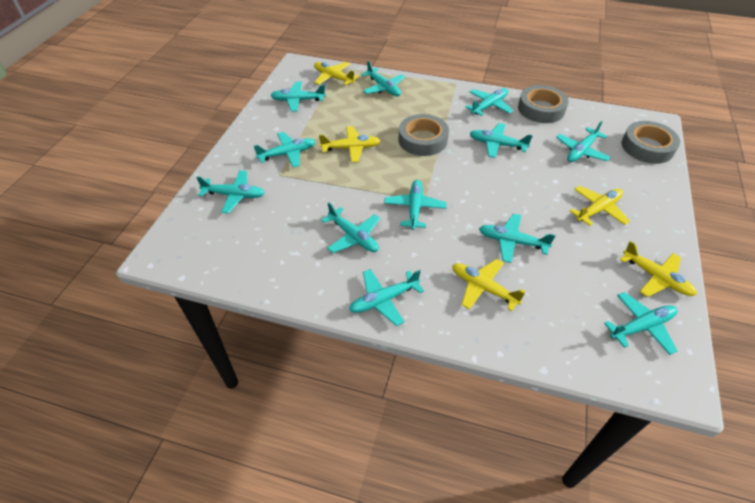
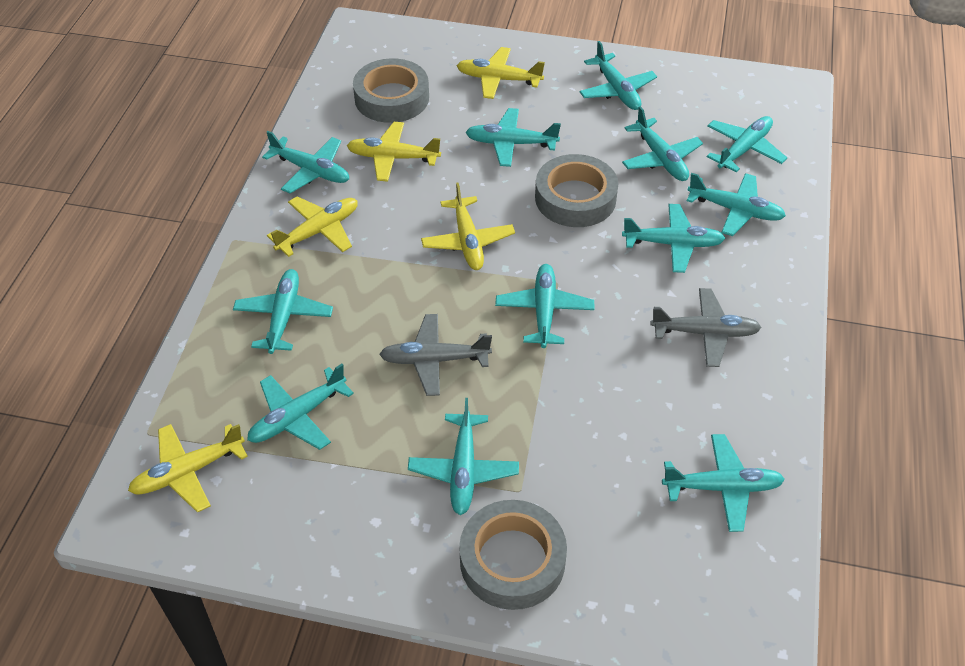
grey plane: 0 -> 2

